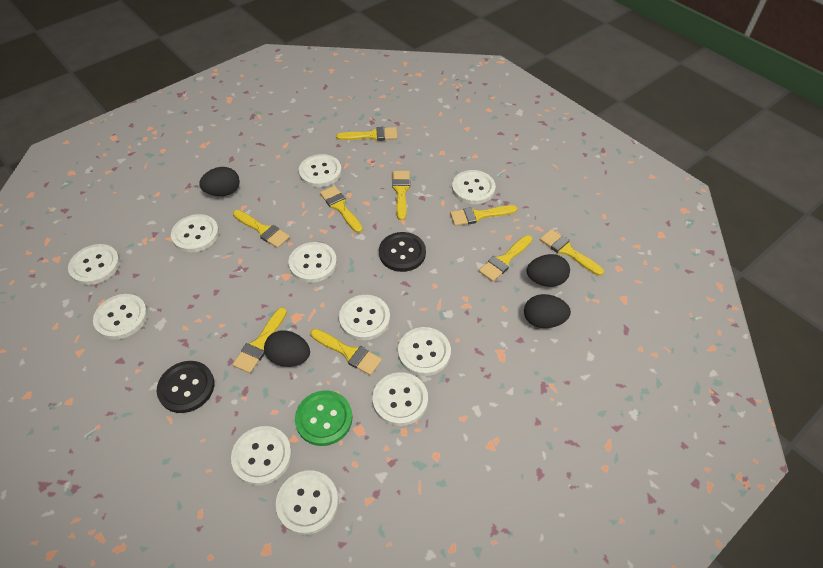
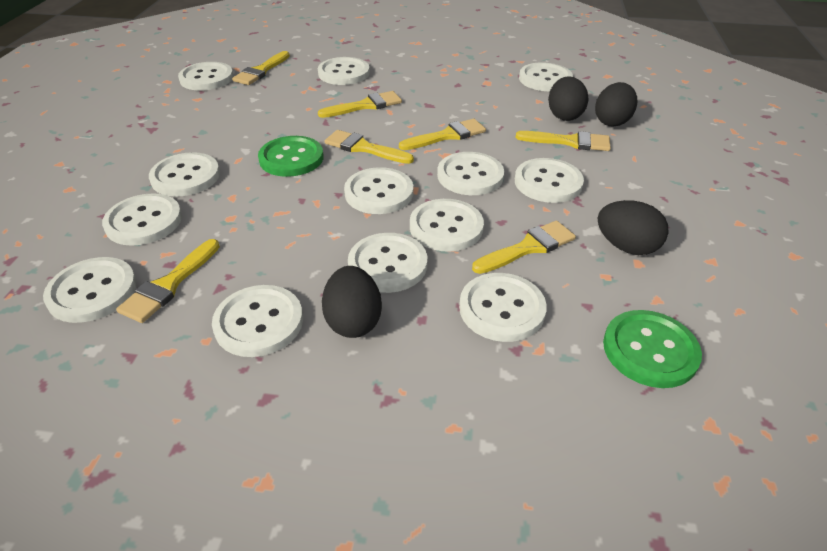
black button: 2 -> 0
green button: 1 -> 2
white button: 11 -> 13
yellow brush: 9 -> 7

